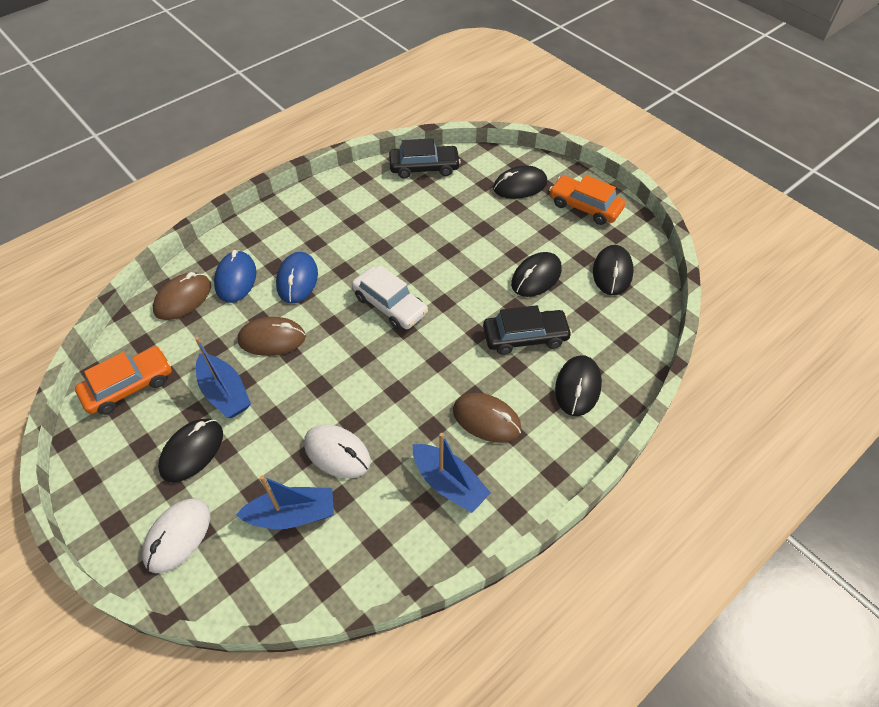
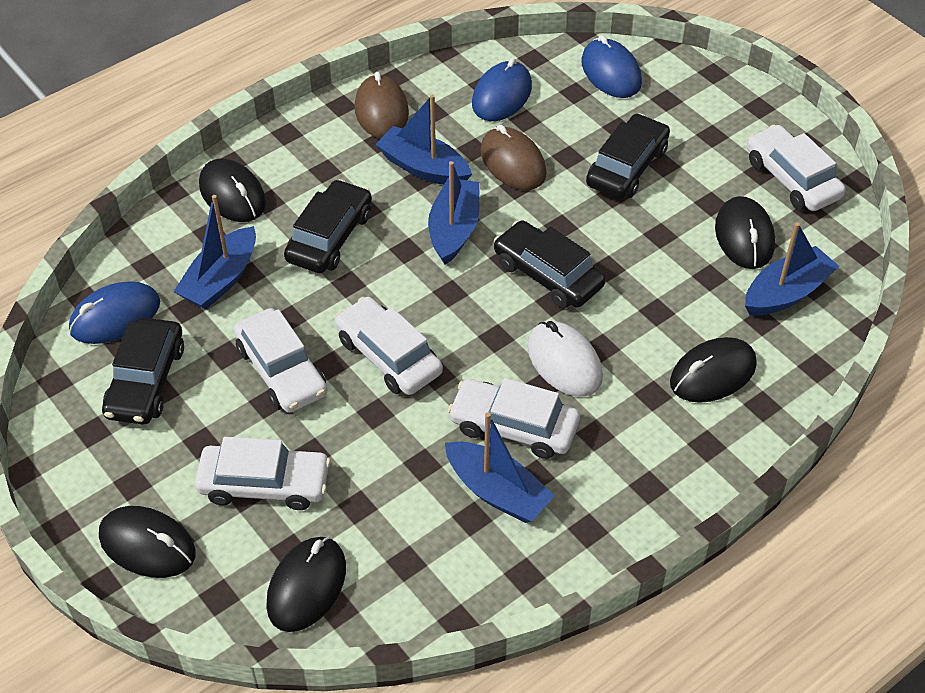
black car: 2 -> 4
blue boat: 3 -> 5
blue mouse: 2 -> 3
brown mouse: 3 -> 2
orange car: 2 -> 0
white car: 1 -> 5
white mouse: 2 -> 1

